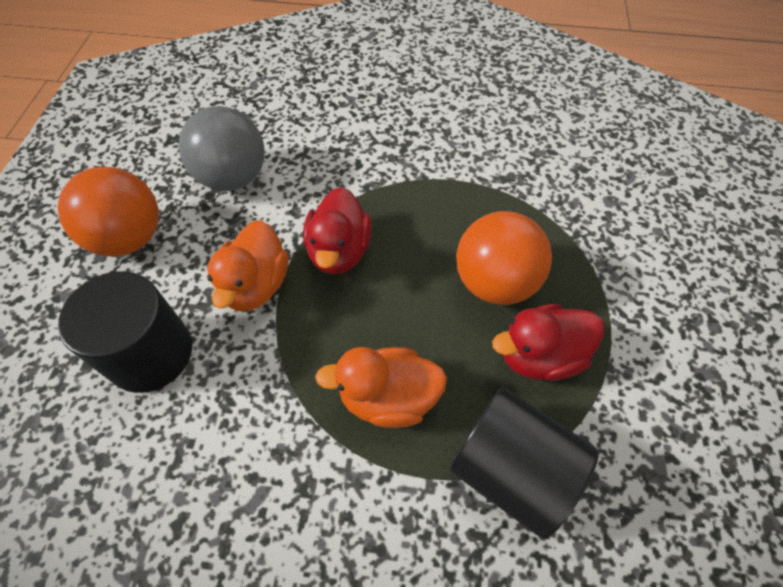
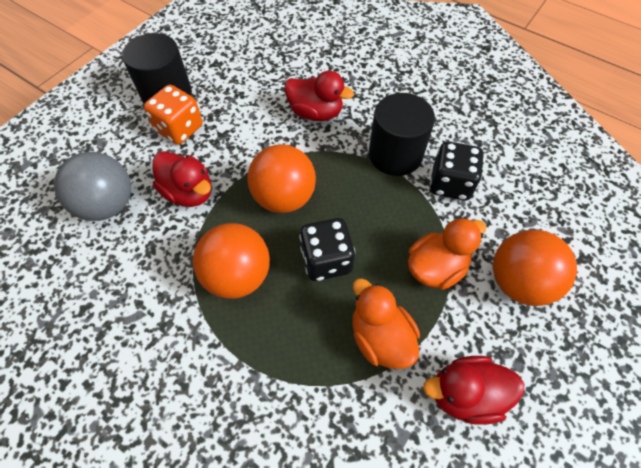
black dice: 0 -> 2
orange ball: 2 -> 3
orange dice: 0 -> 1
red duck: 2 -> 3

